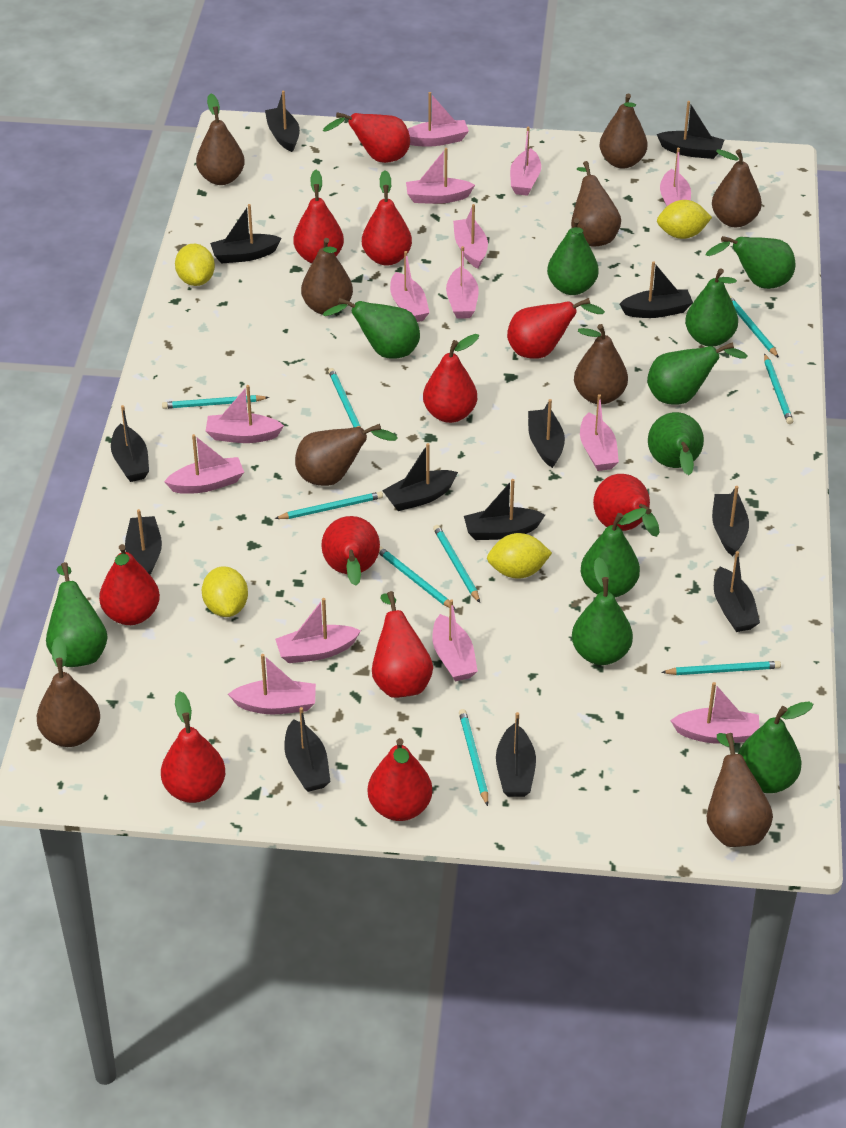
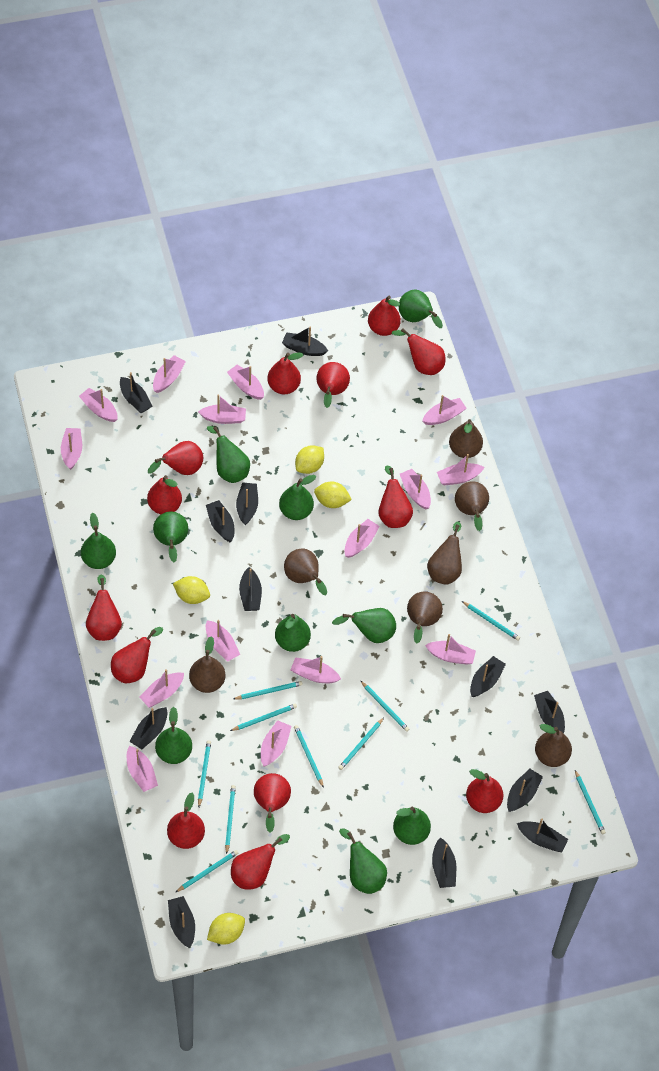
black boat: 13 -> 12
brown pear: 9 -> 7
pink boat: 14 -> 15
red pear: 11 -> 13
turquoise pencil: 9 -> 10

